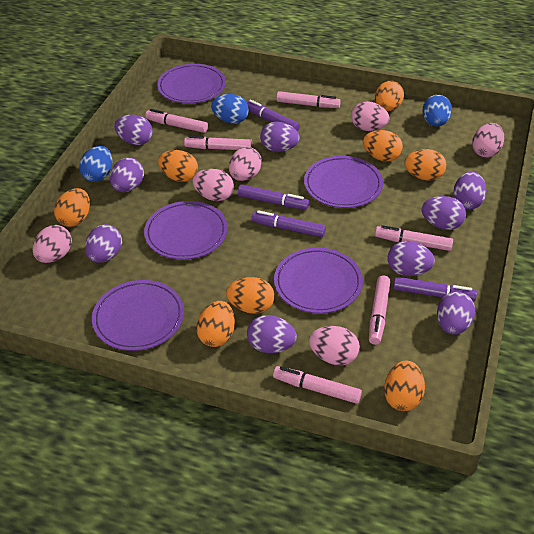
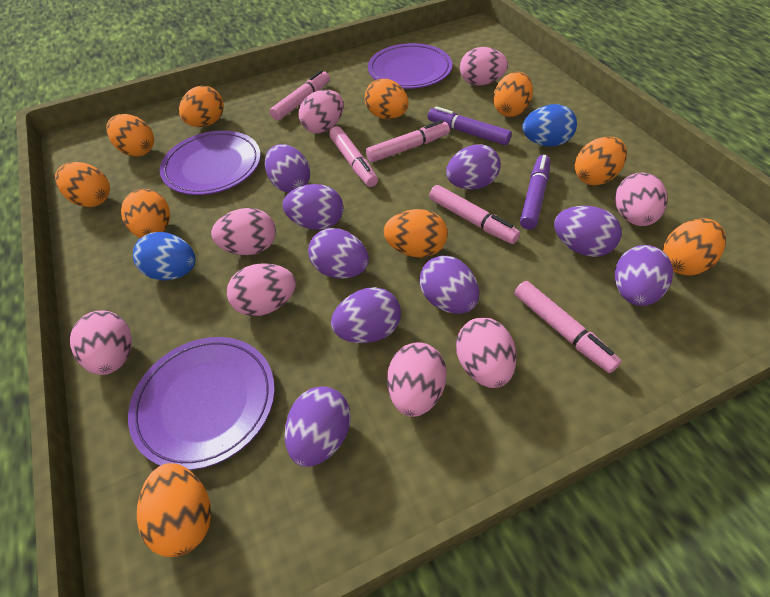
blue egg: 3 -> 2
orange egg: 8 -> 10
pink egg: 6 -> 8
pink marker: 6 -> 5
purple marker: 4 -> 2
purple plate: 5 -> 3

